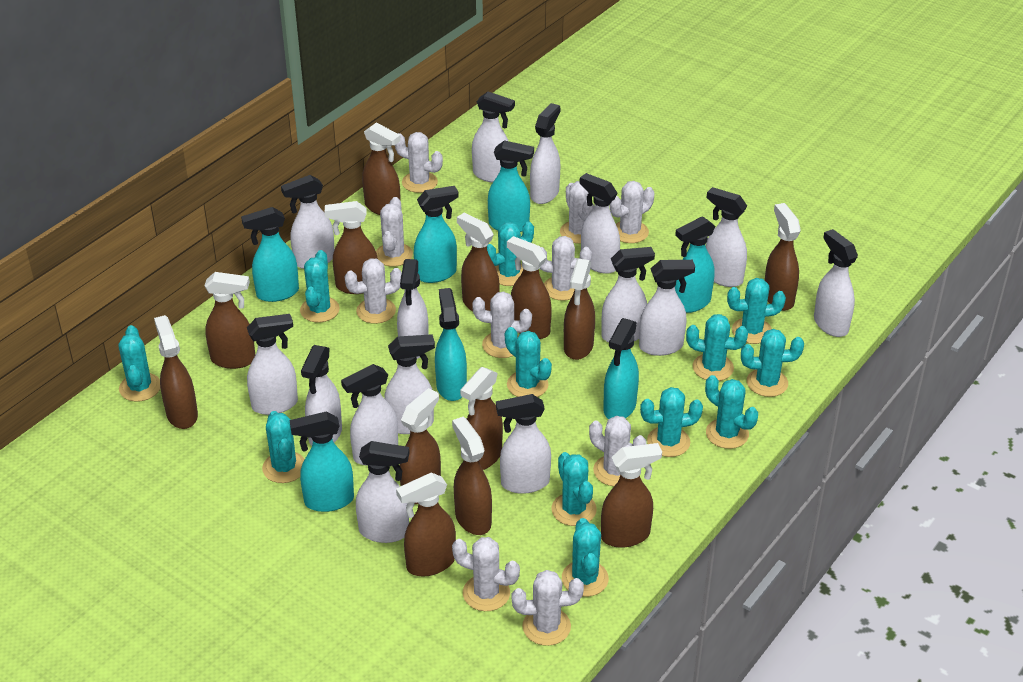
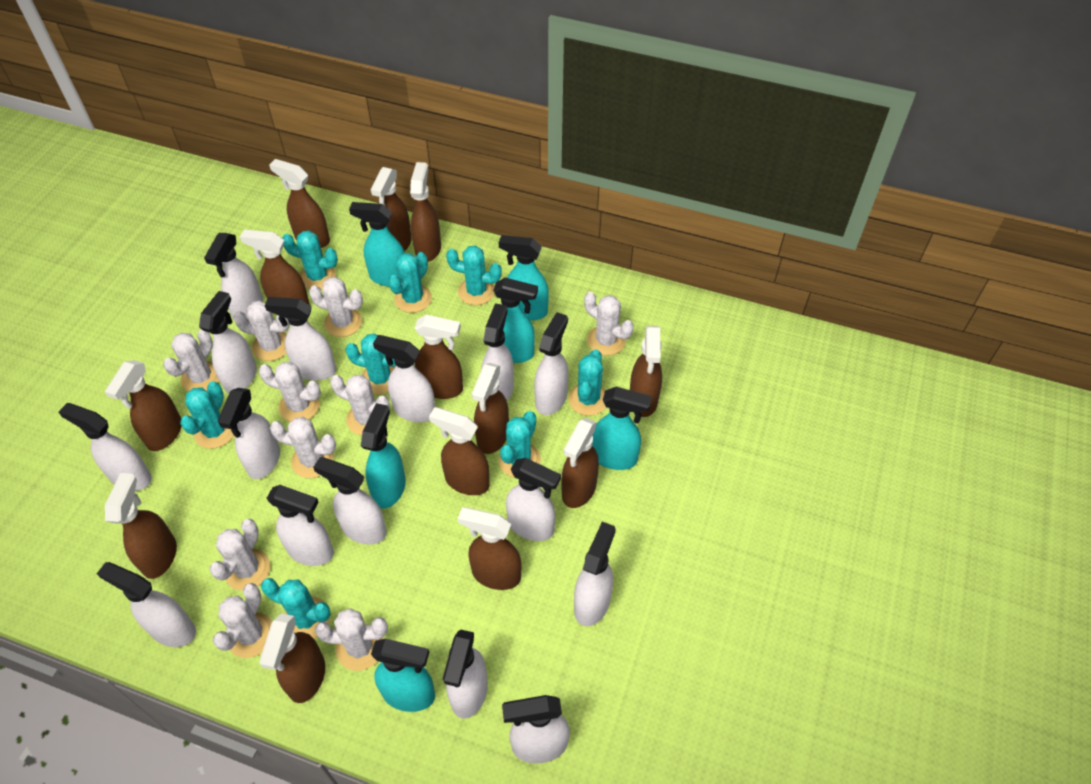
turquoise cactus: 12 -> 8
turquoise spray bottle: 7 -> 6

